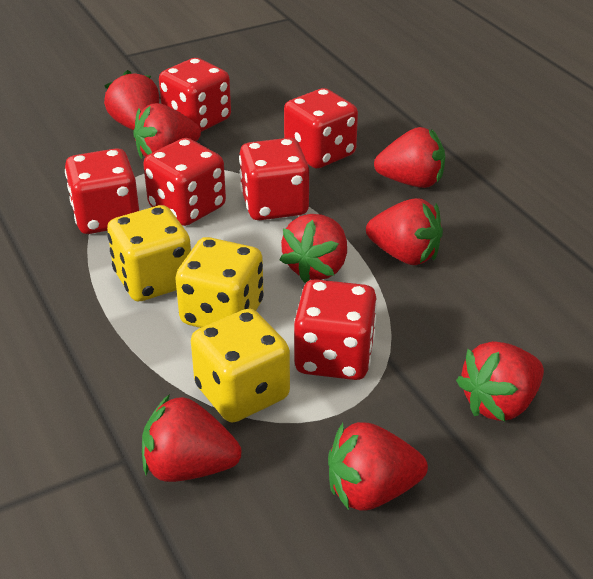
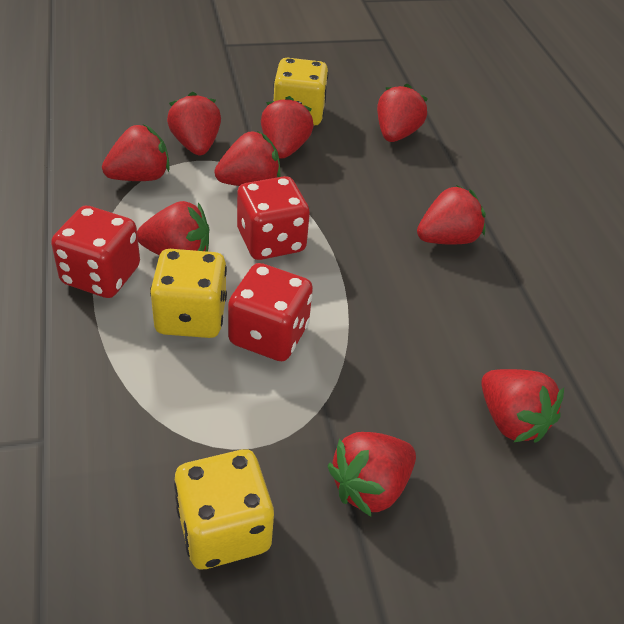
red dice: 6 -> 3
red strawberry: 8 -> 9

